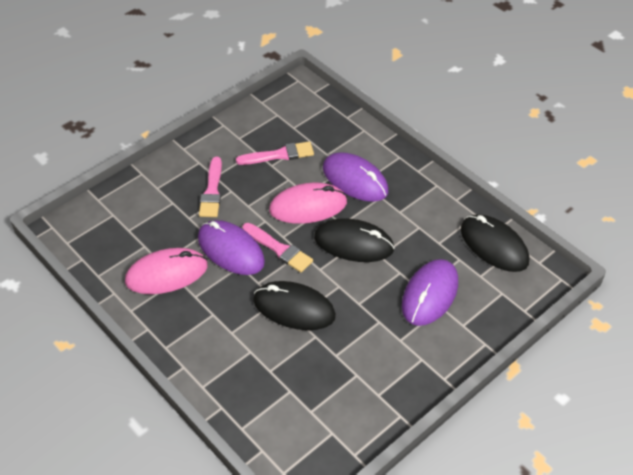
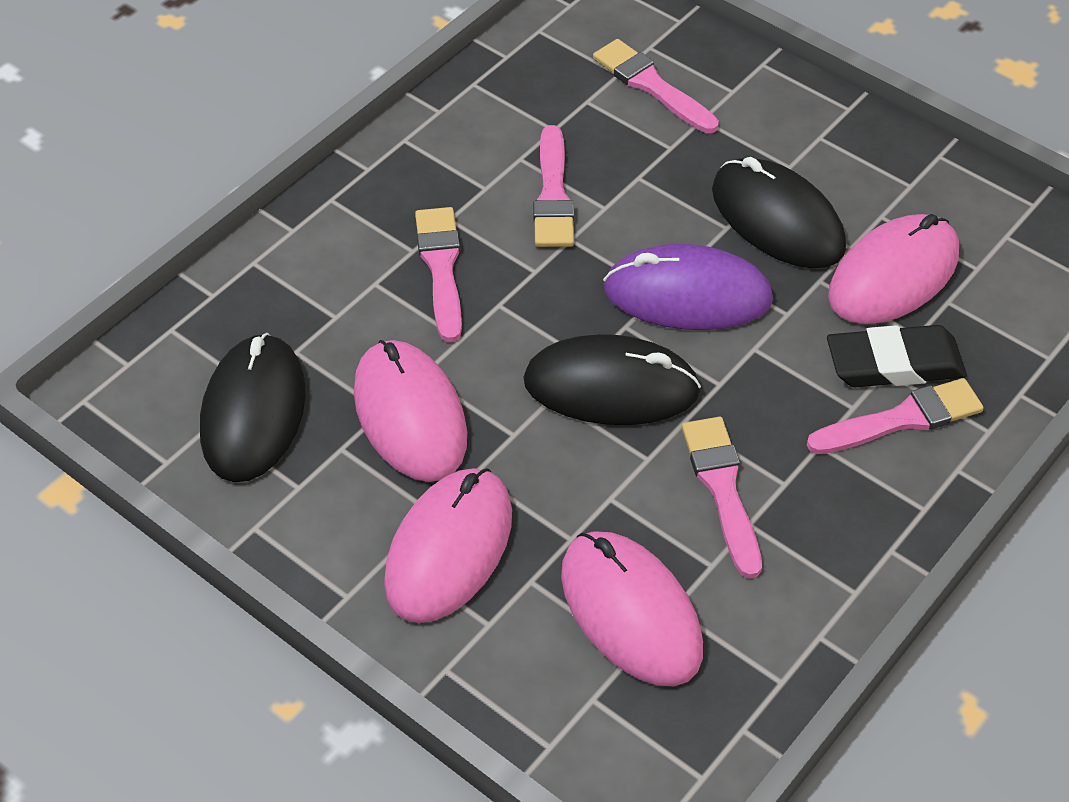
black eraser: 0 -> 1
pink brush: 3 -> 5
pink mouse: 2 -> 4
purple mouse: 3 -> 1

